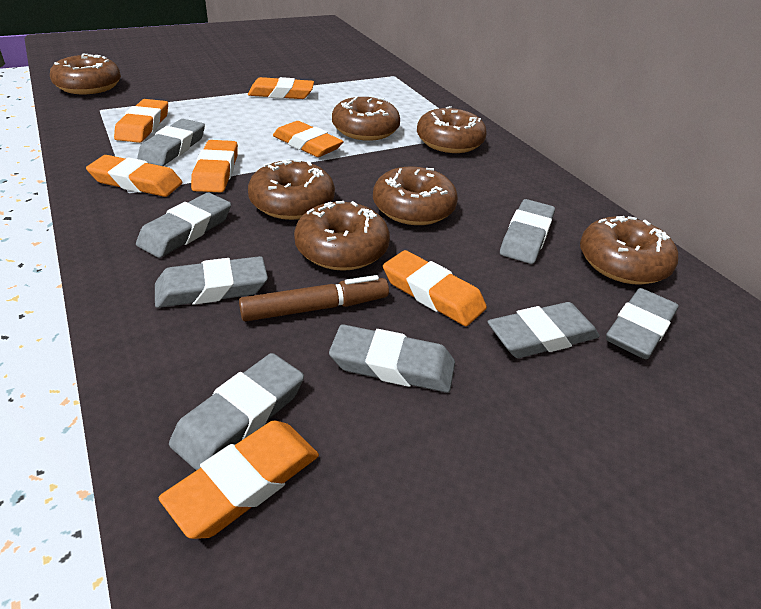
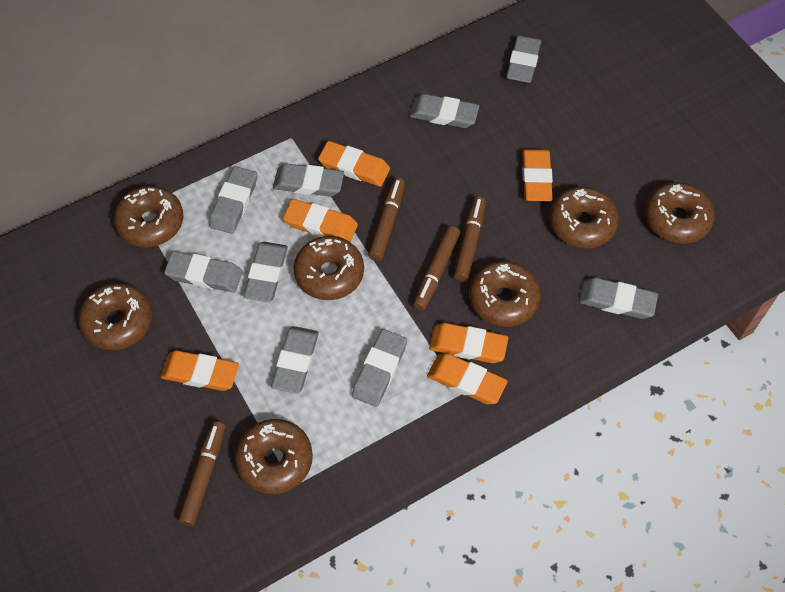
brown marker: 1 -> 4
grey eraser: 8 -> 9
orange eraser: 7 -> 6

